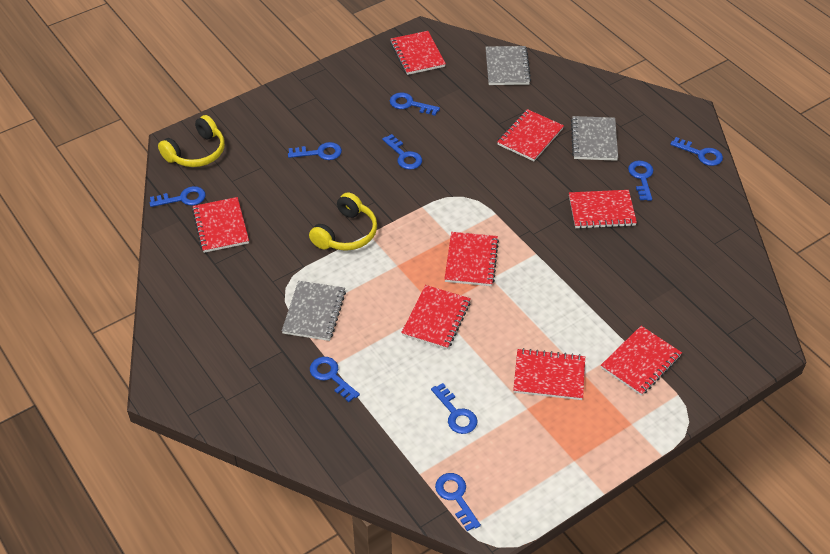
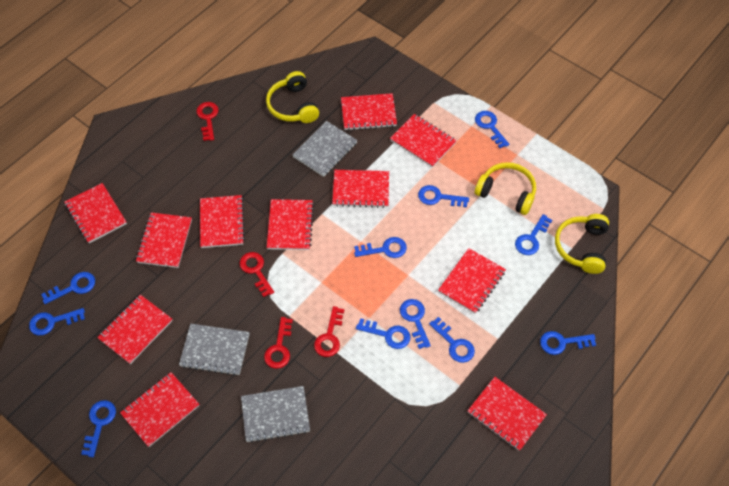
blue key: 9 -> 11
red key: 0 -> 4
red notebook: 8 -> 11
yellow headphones: 2 -> 3

